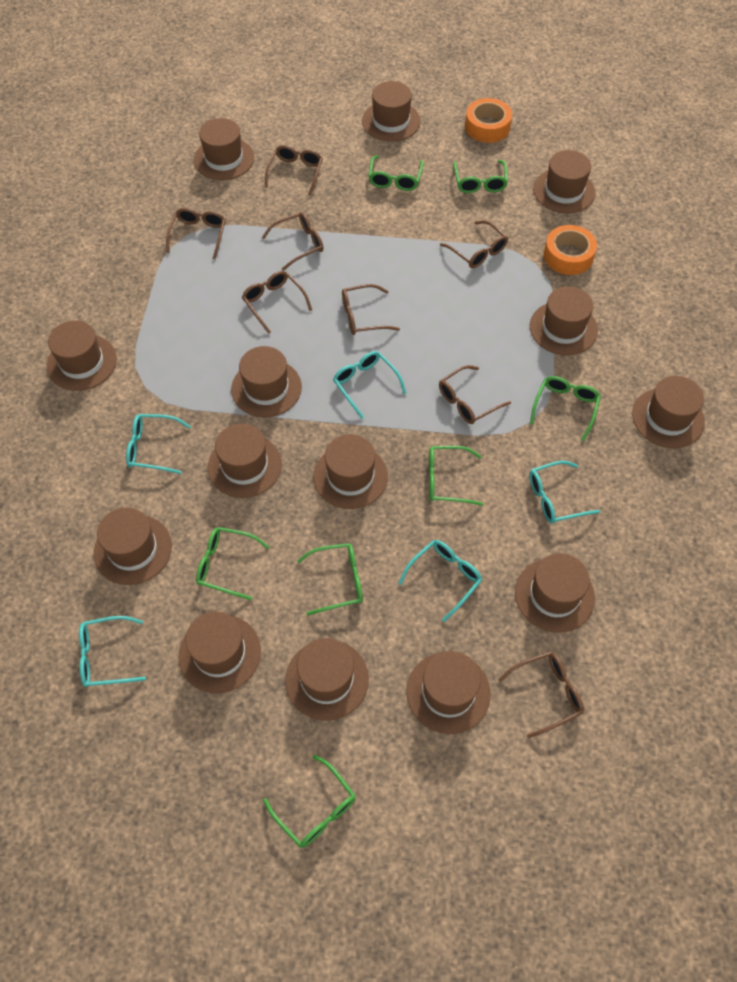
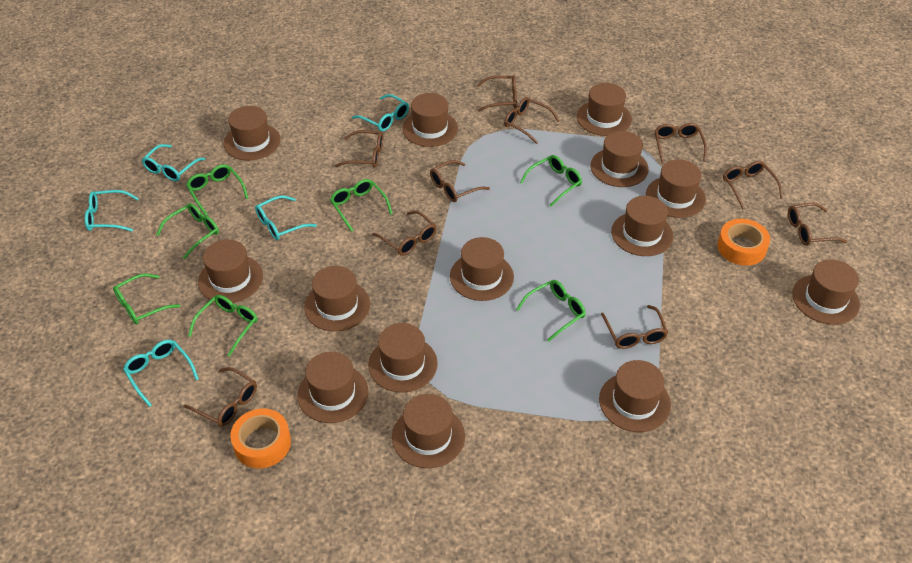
brown glasses: 8 -> 10

